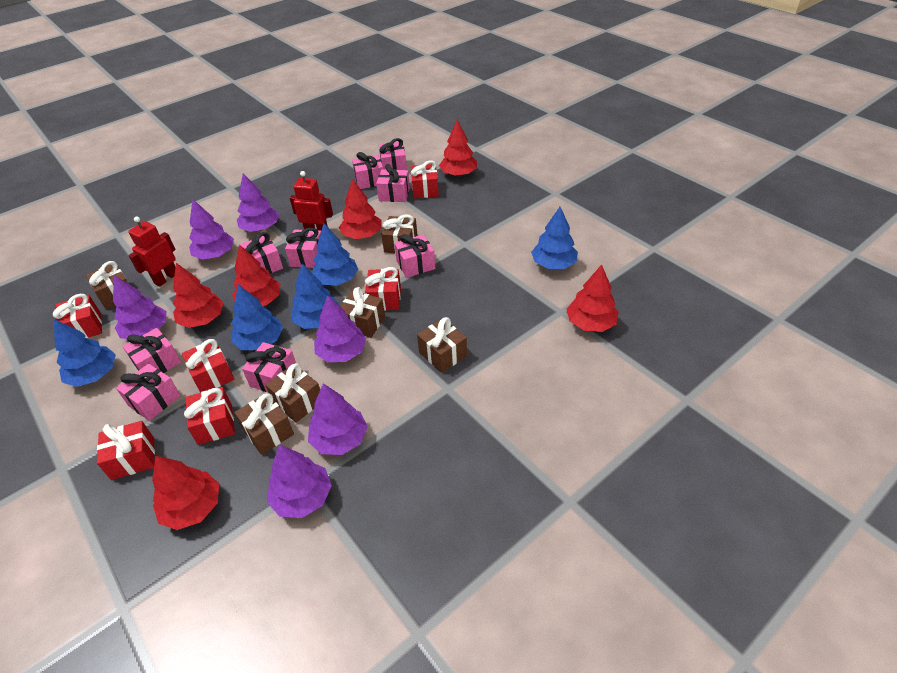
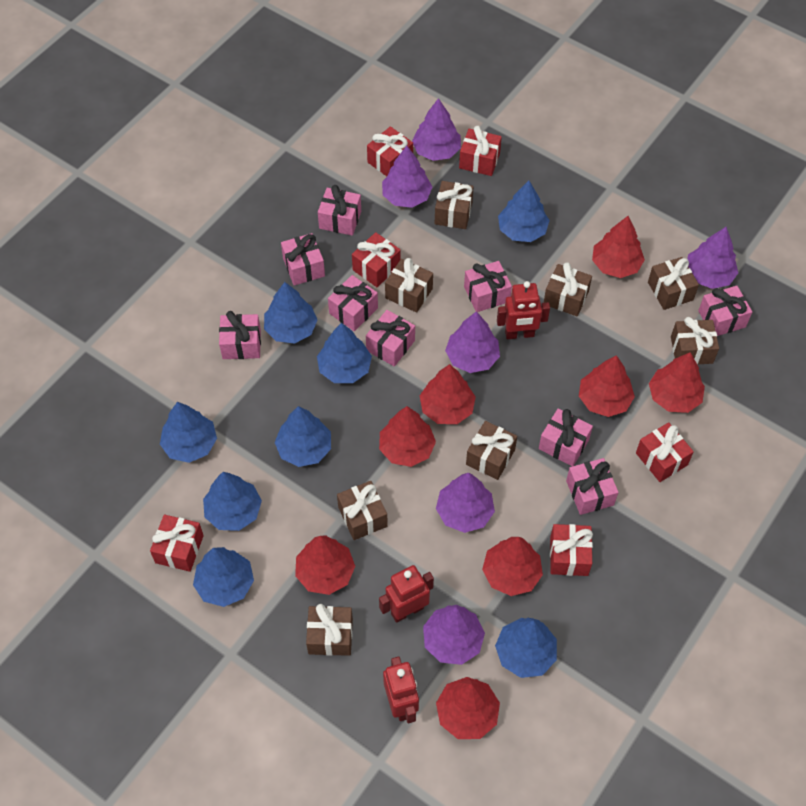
blue tree: 5 -> 8
brown gift: 6 -> 8
red robot: 2 -> 3
red tree: 6 -> 8

